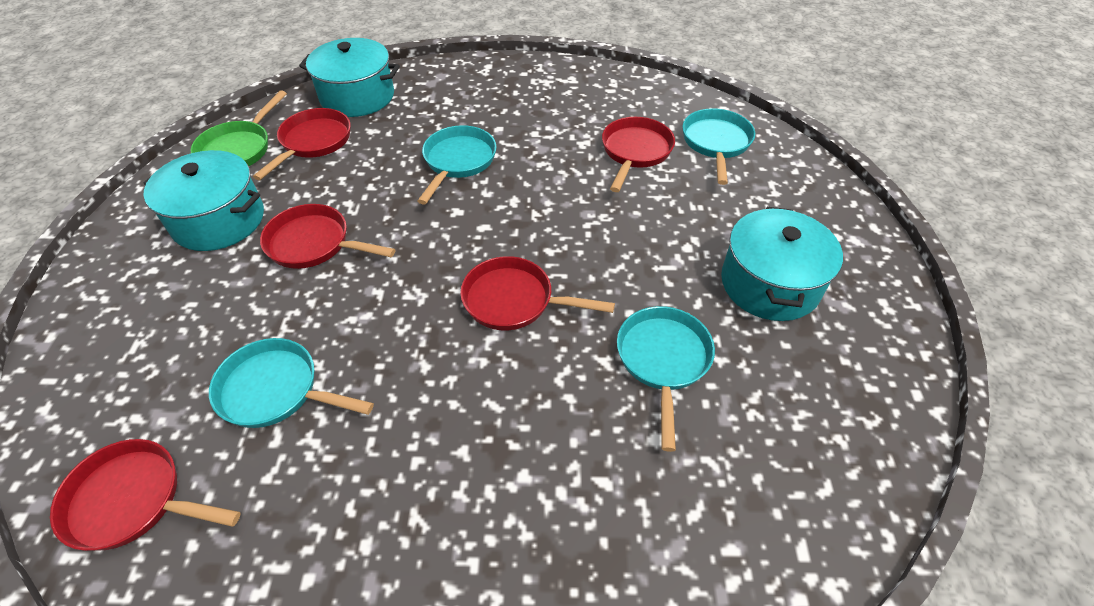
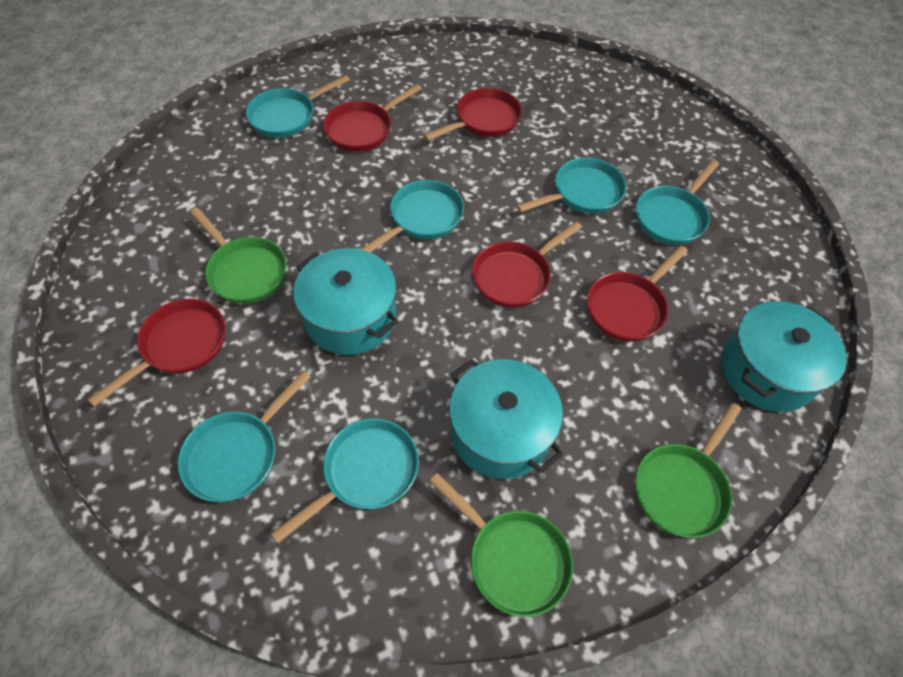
green pan: 1 -> 3
turquoise pan: 4 -> 6

